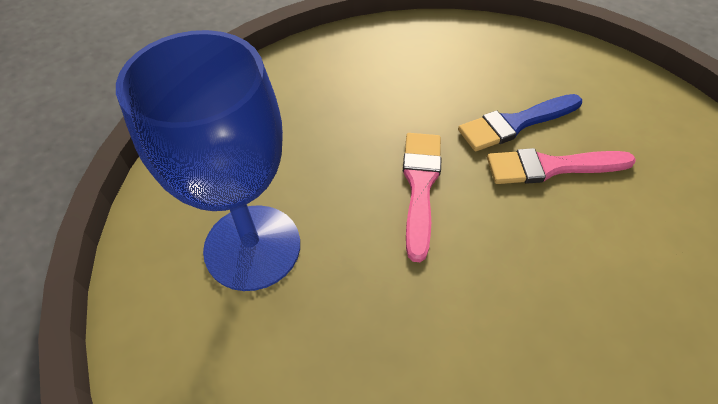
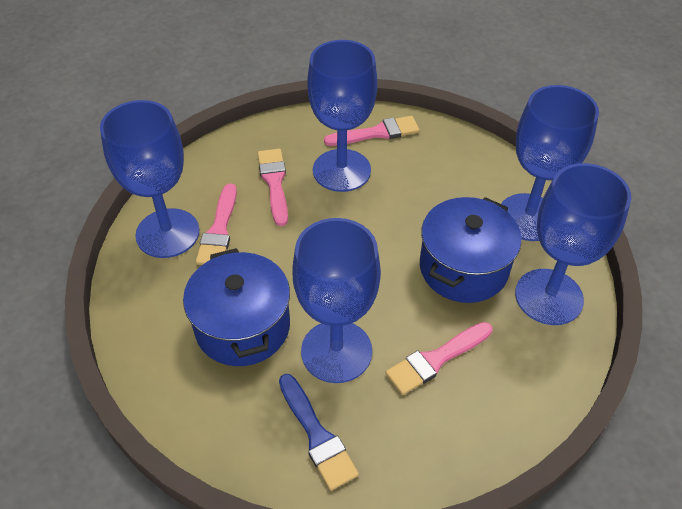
blue goblet: 1 -> 5
blue pot: 0 -> 2
pink brush: 2 -> 4

